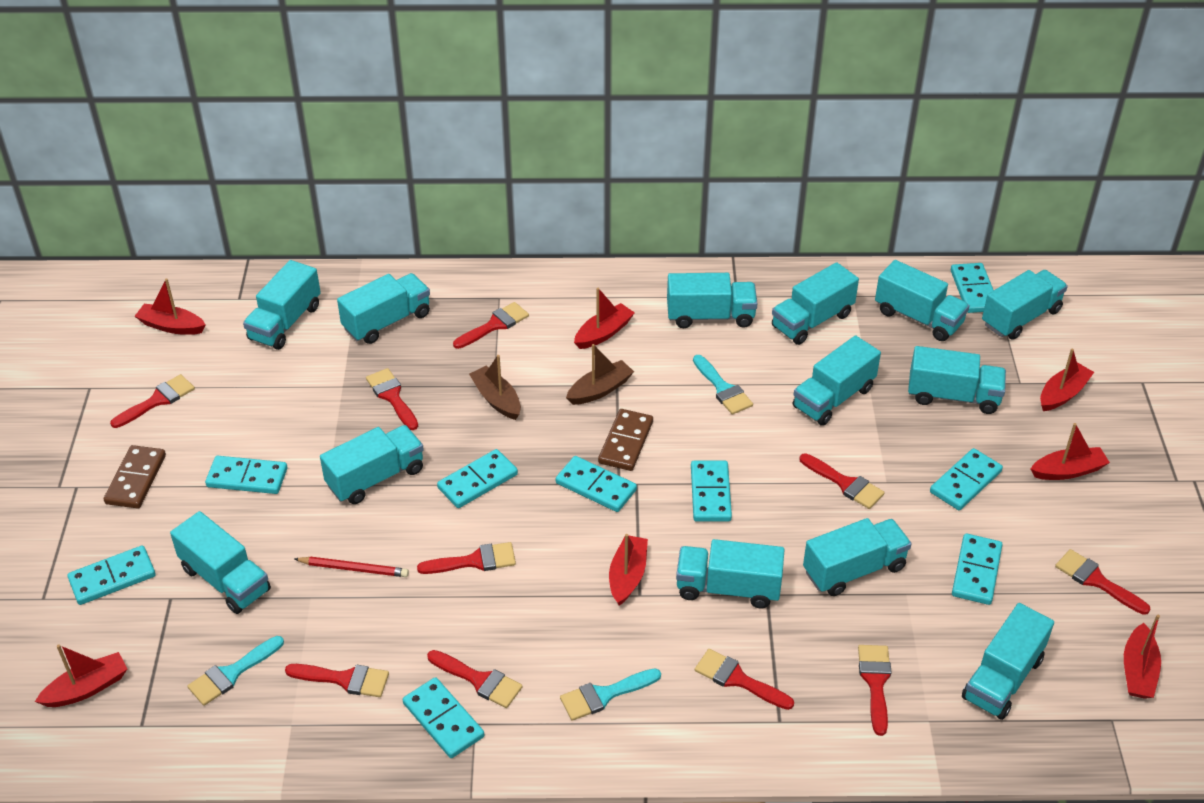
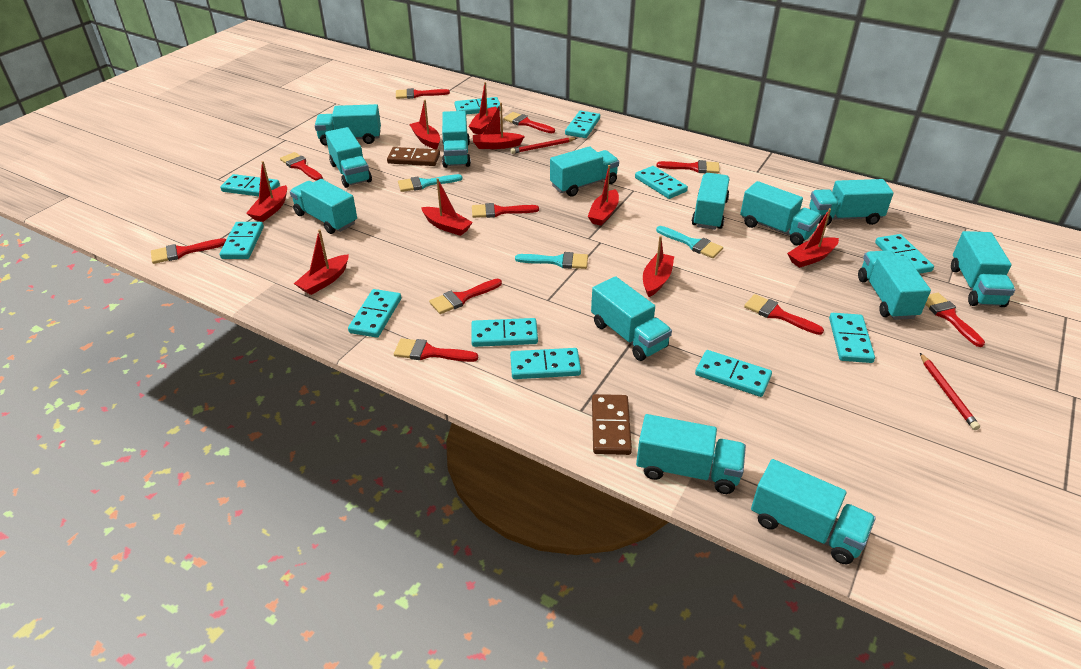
brown boat: 2 -> 0
red boat: 7 -> 9
red pencil: 1 -> 2
turquoise domino: 9 -> 11

